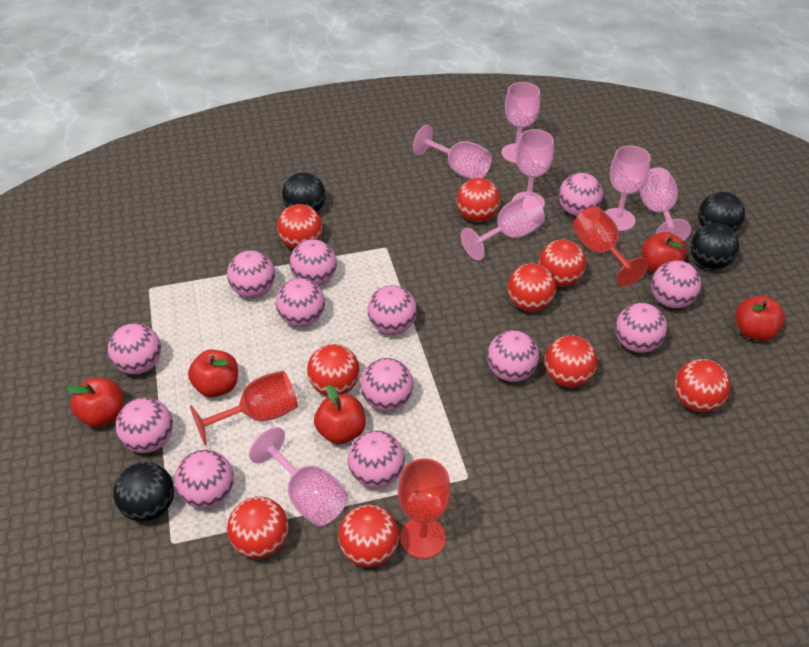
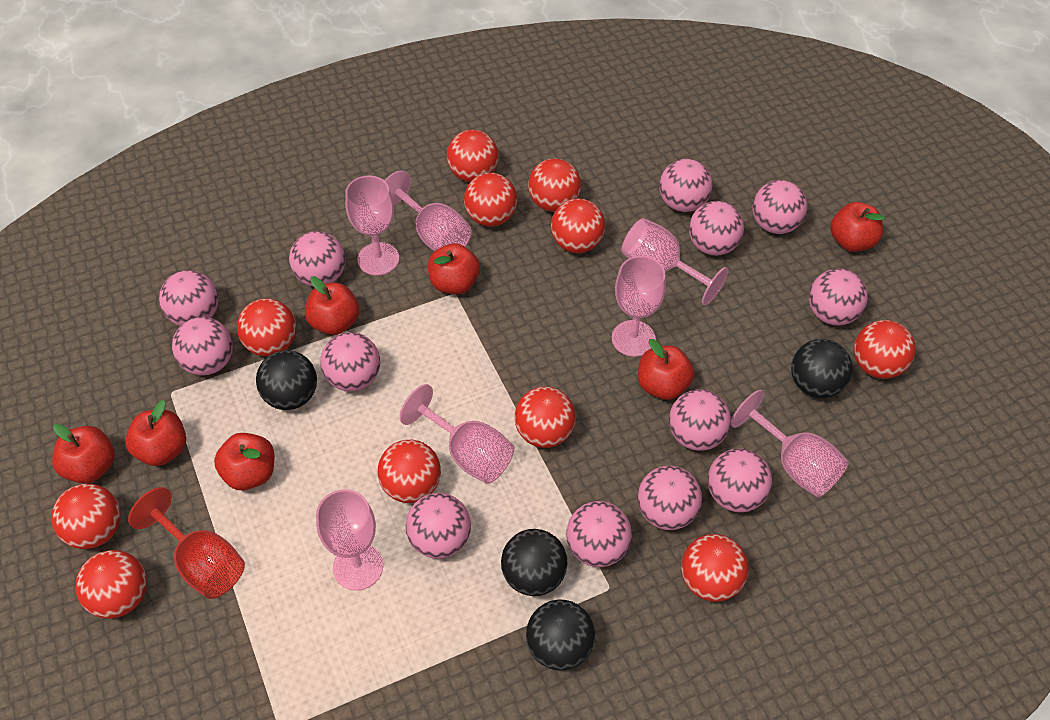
red apple: 5 -> 7
red ball: 9 -> 11
red goblet: 3 -> 1

